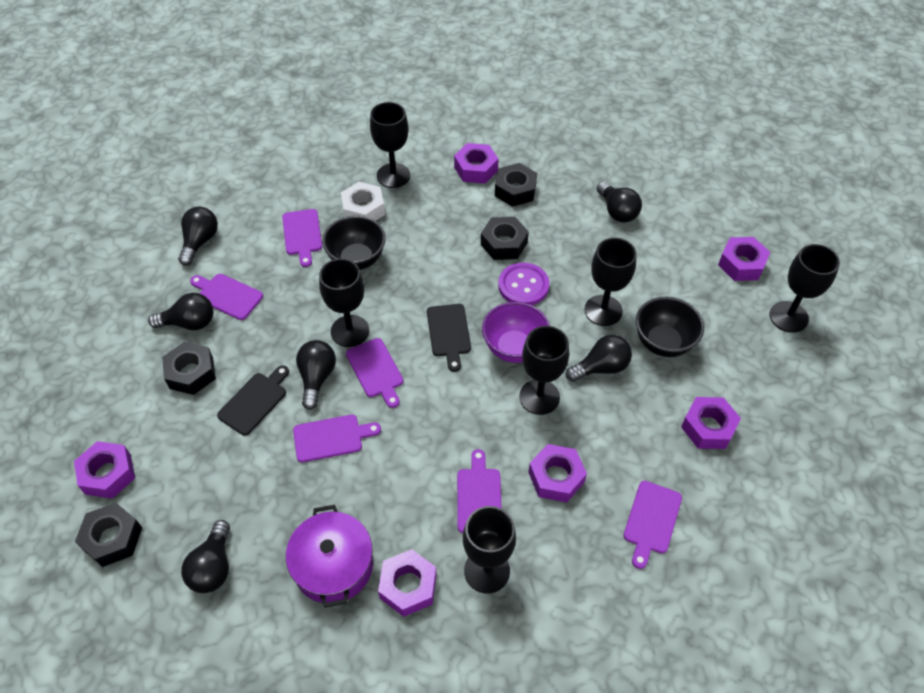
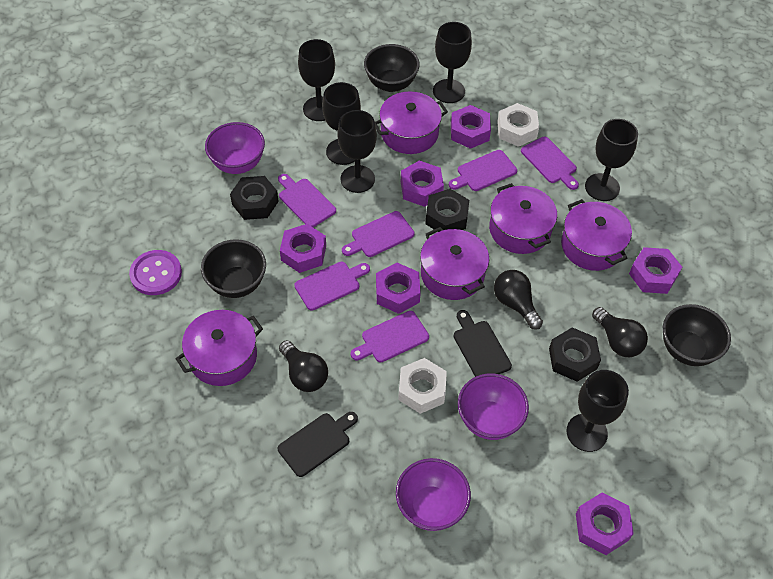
black bowl: 2 -> 3
black light bulb: 6 -> 3
black nut: 4 -> 3
purple bowl: 1 -> 3
purple pot: 1 -> 5
white nut: 1 -> 2

